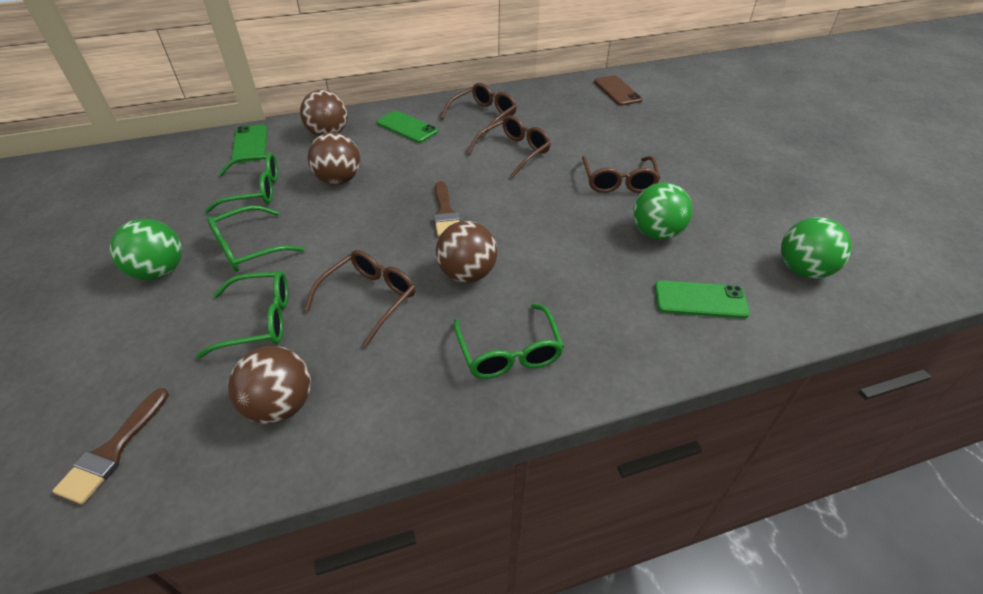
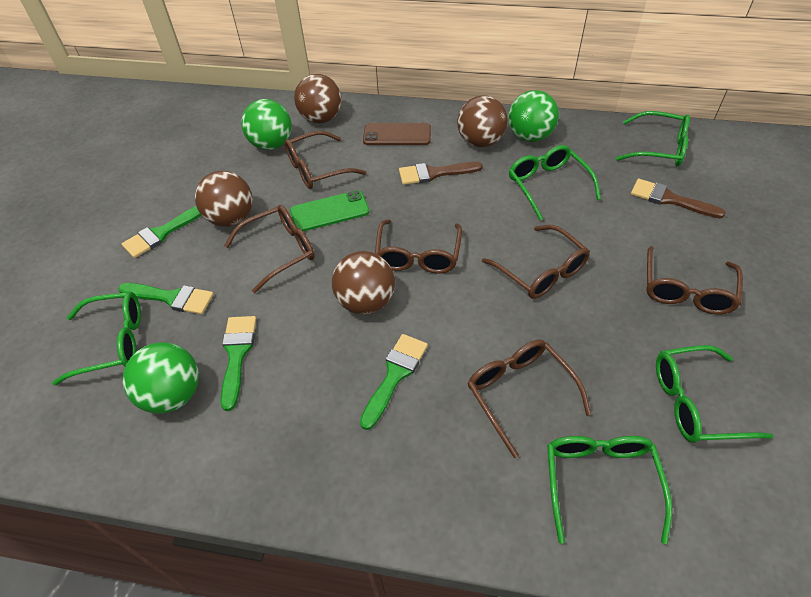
brown glasses: 4 -> 6
green brush: 0 -> 4
green glasses: 4 -> 5
green phone: 3 -> 1

